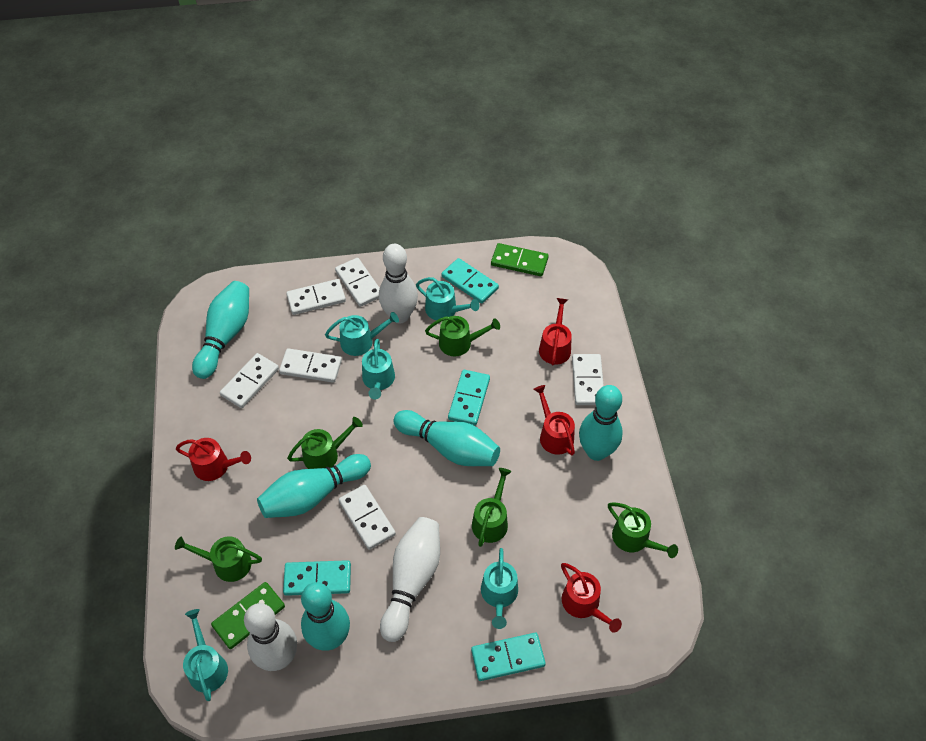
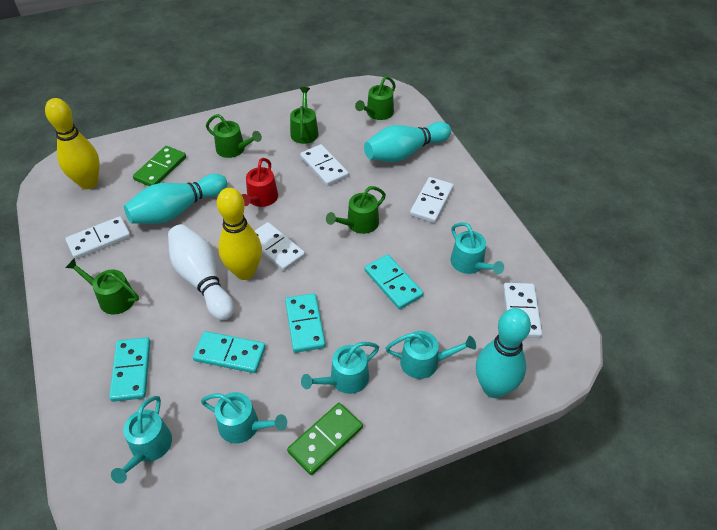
red watering can: 4 -> 1
turquoise bowling pin: 5 -> 3
white bowling pin: 3 -> 1
white domino: 6 -> 5
yellow bowling pin: 0 -> 2

